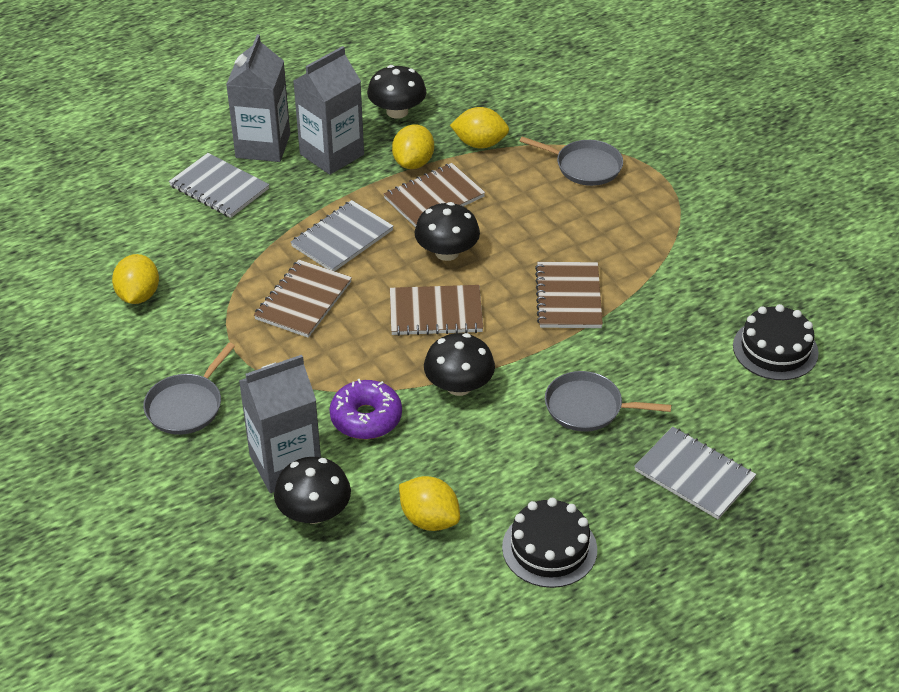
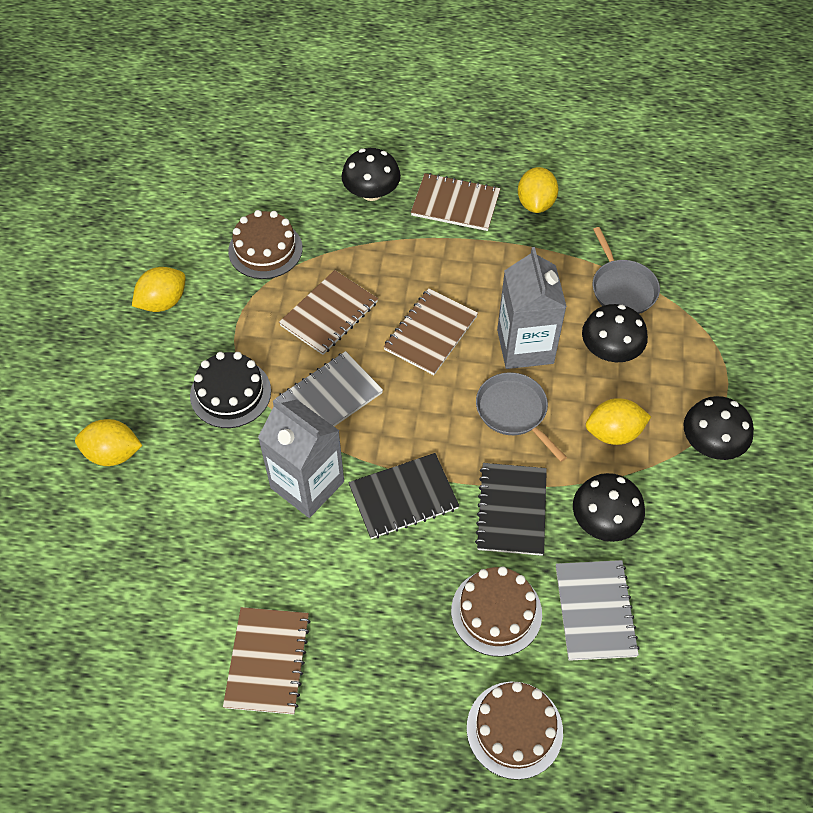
black cake: 2 -> 1
black notebook: 0 -> 2
brown cake: 0 -> 3
grey carton: 3 -> 2
grey notebook: 3 -> 2
grey pan: 3 -> 2
purple donut: 1 -> 0

